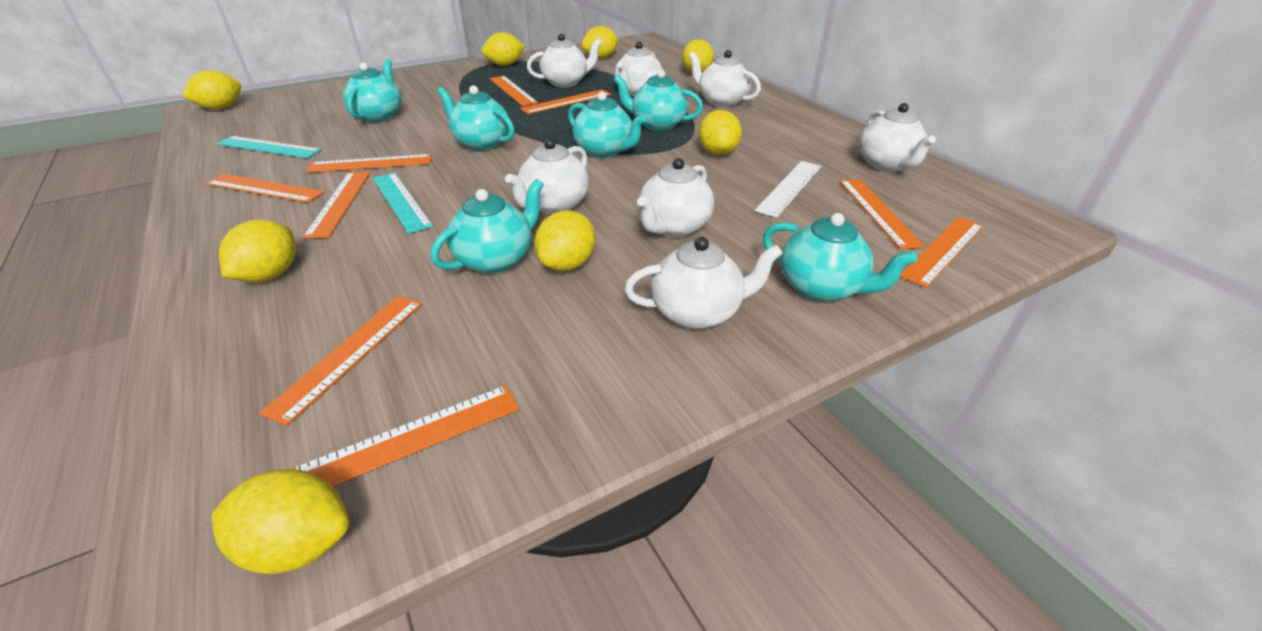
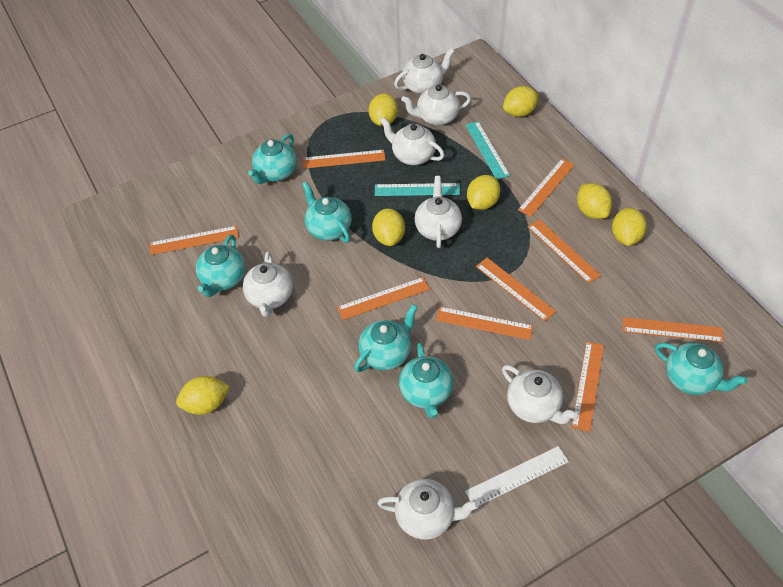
yellow lemon: 8 -> 7

